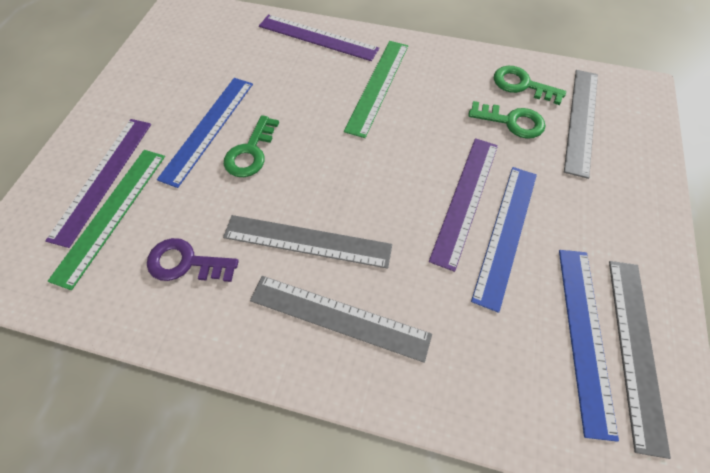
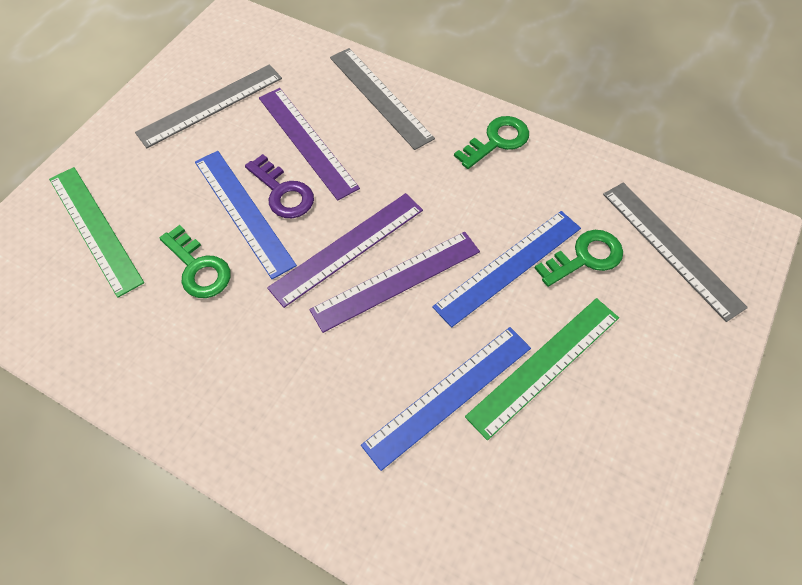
grey ruler: 4 -> 3

